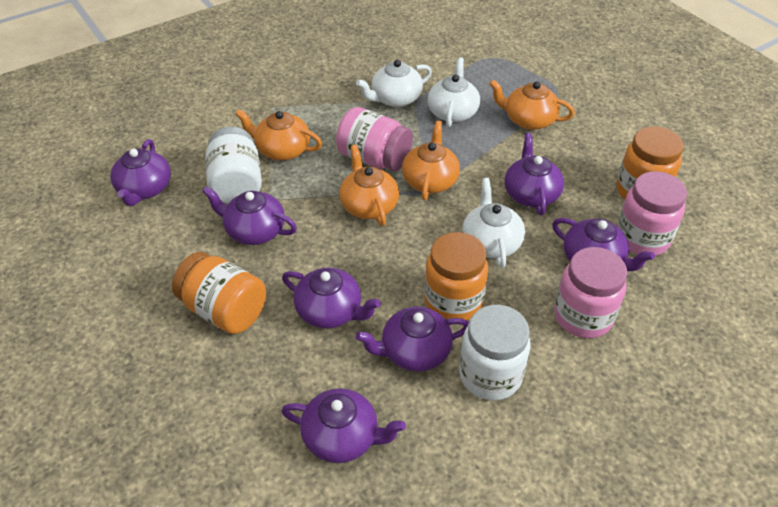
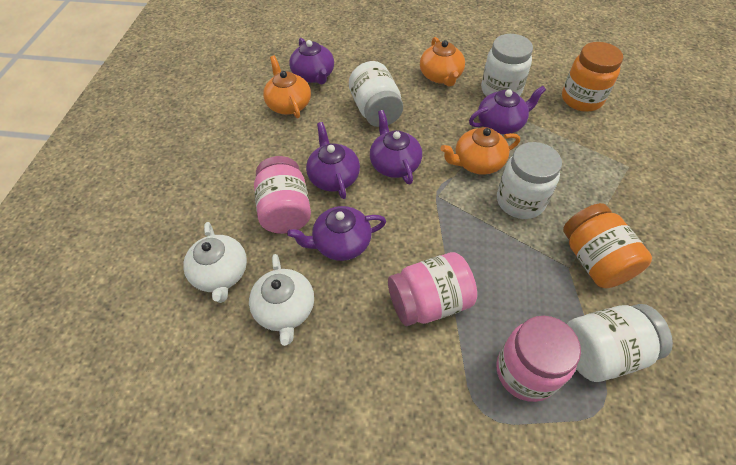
orange jar: 3 -> 2
orange teapot: 4 -> 3
purple teapot: 7 -> 5
white jar: 2 -> 4
white teapot: 3 -> 2

